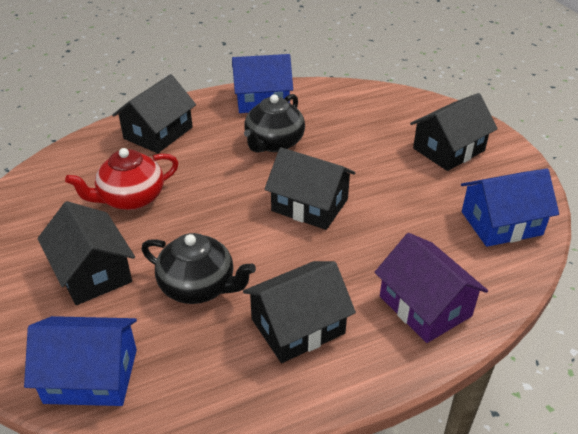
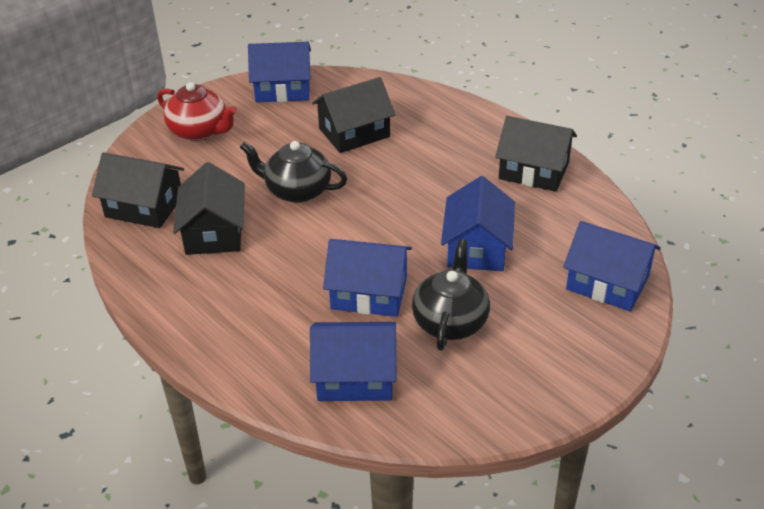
black house: 5 -> 4
blue house: 3 -> 5
purple house: 1 -> 0

